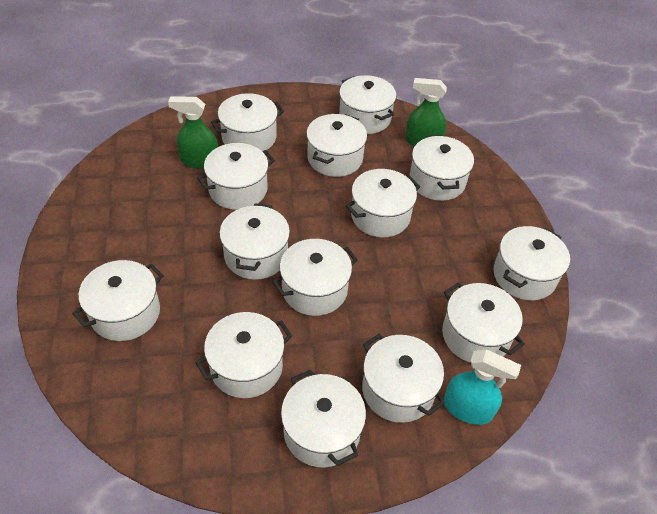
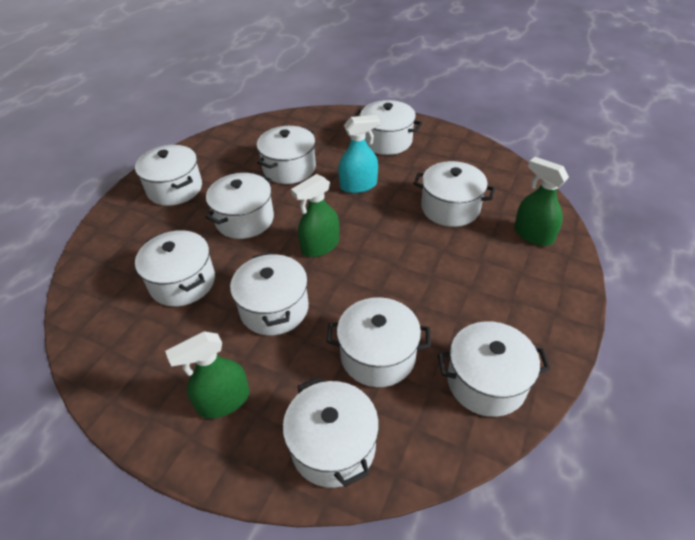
green spray bottle: 2 -> 3
white pot: 14 -> 10

